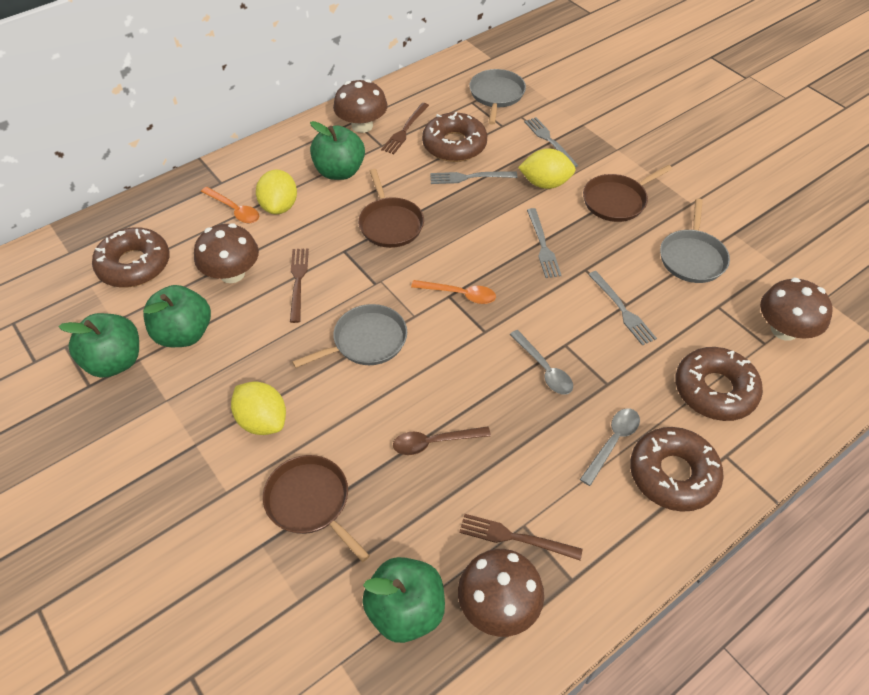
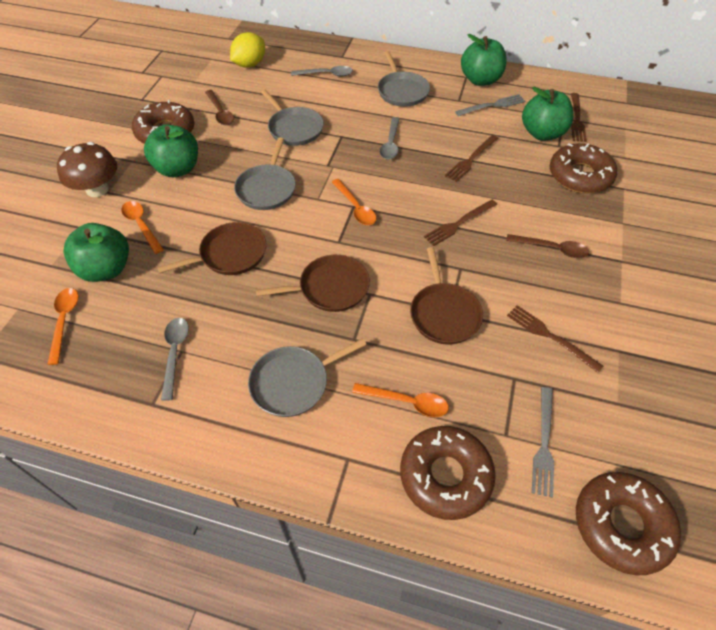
brown fork: 3 -> 4
brown mushroom: 4 -> 1
brown spoon: 1 -> 2
grey fork: 4 -> 2
grey pan: 3 -> 4
grey spoon: 2 -> 3
orange spoon: 2 -> 4
yellow lemon: 3 -> 1

